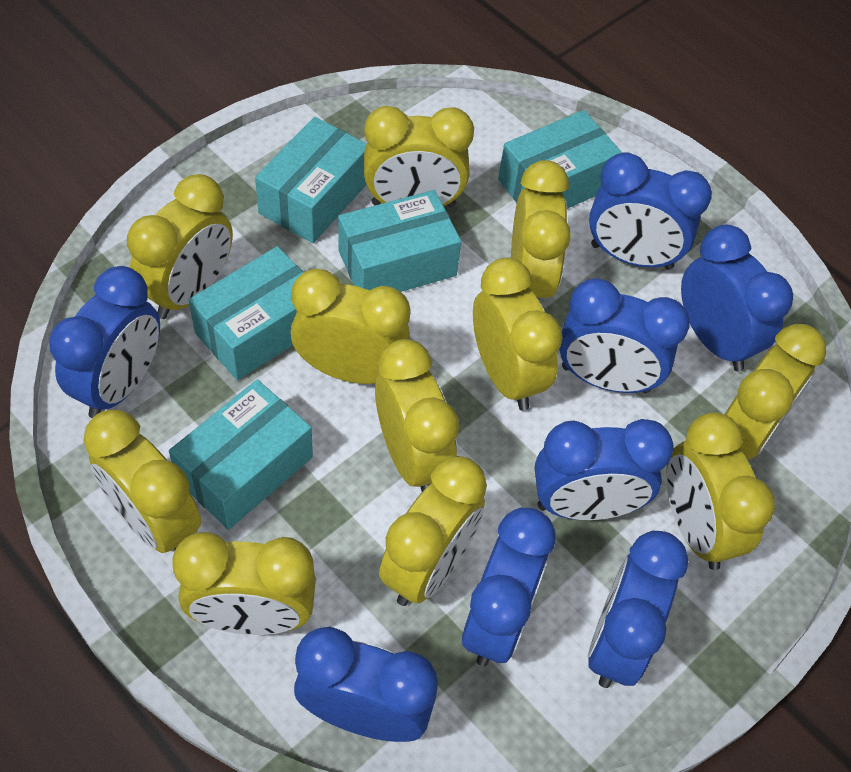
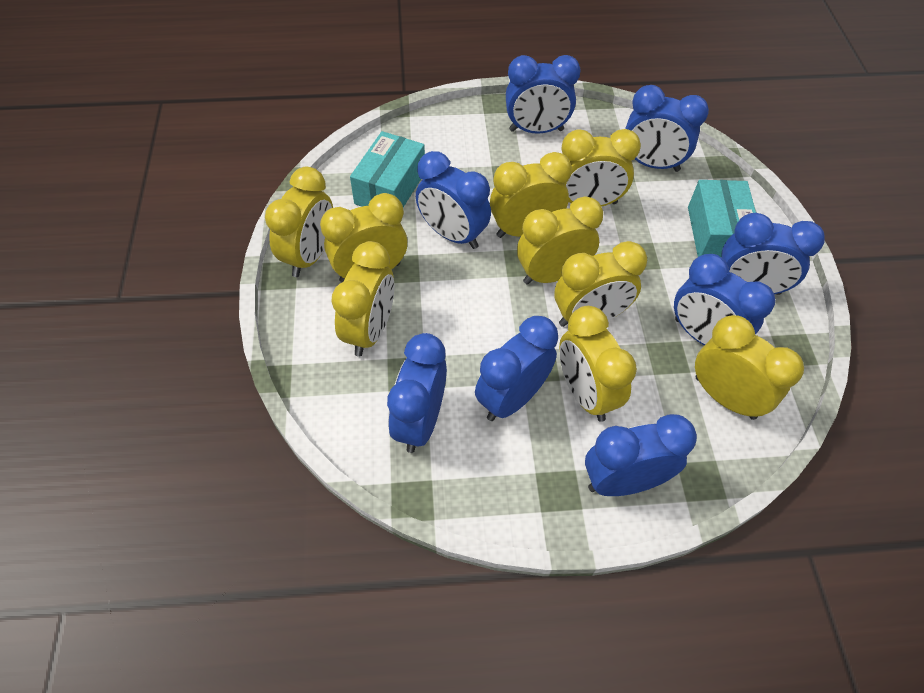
turquoise box: 5 -> 2
yellow clock: 11 -> 9

